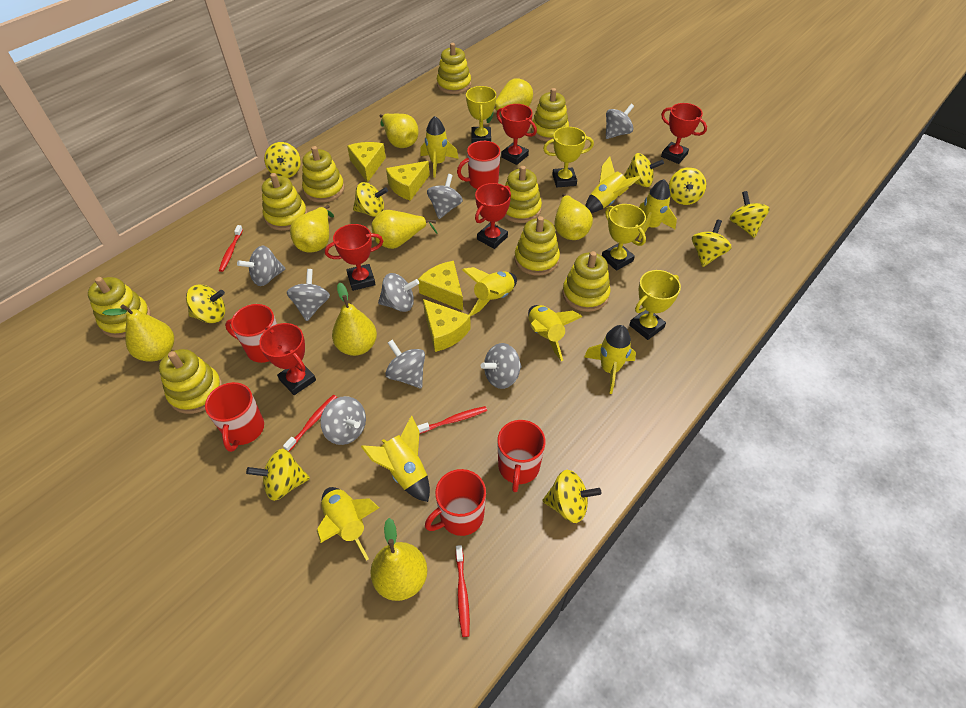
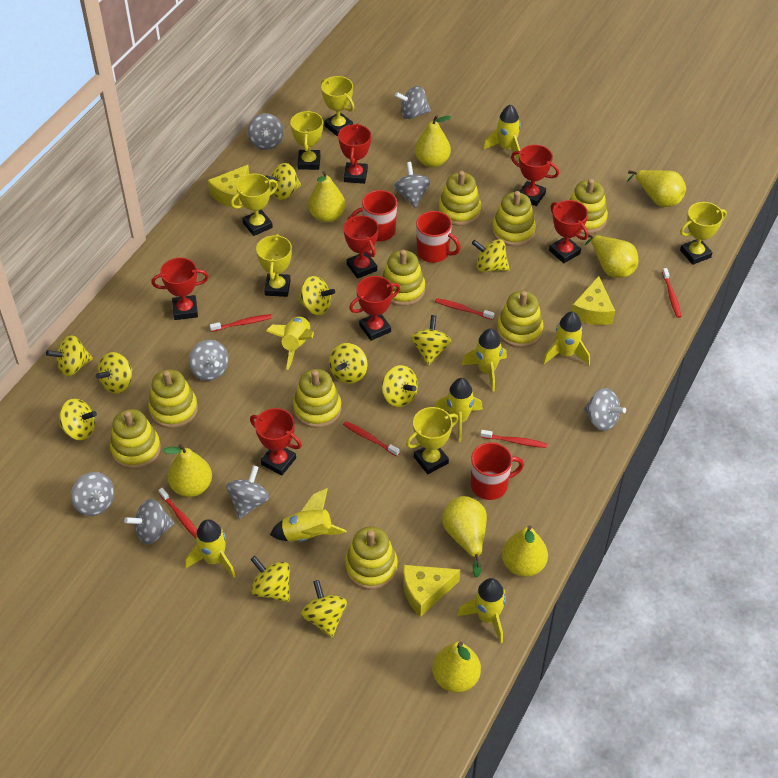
red mug: 5 -> 3
red toothbrush: 4 -> 6
red trophy: 5 -> 7
yellow cheese: 4 -> 3
yellow spinning top: 9 -> 11
yellow trophy: 4 -> 6

